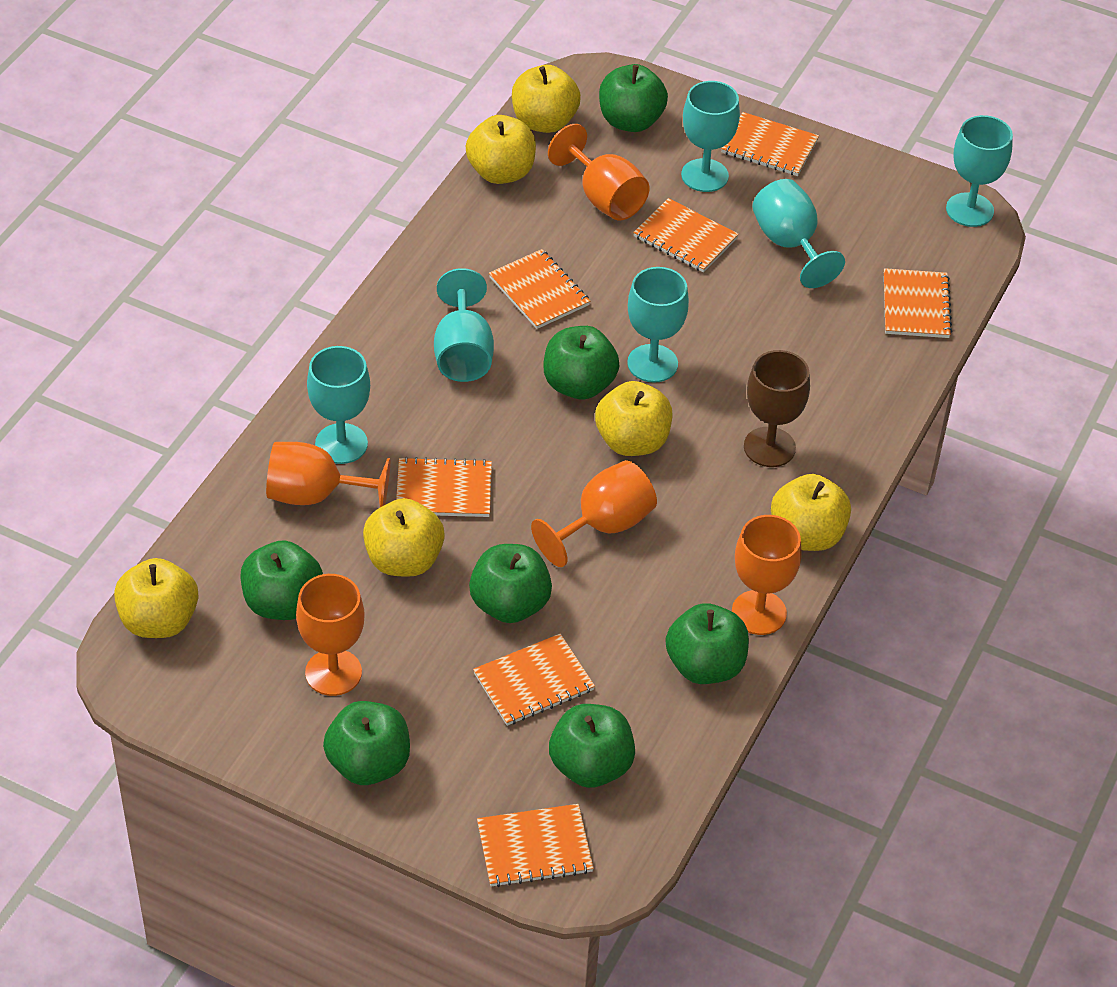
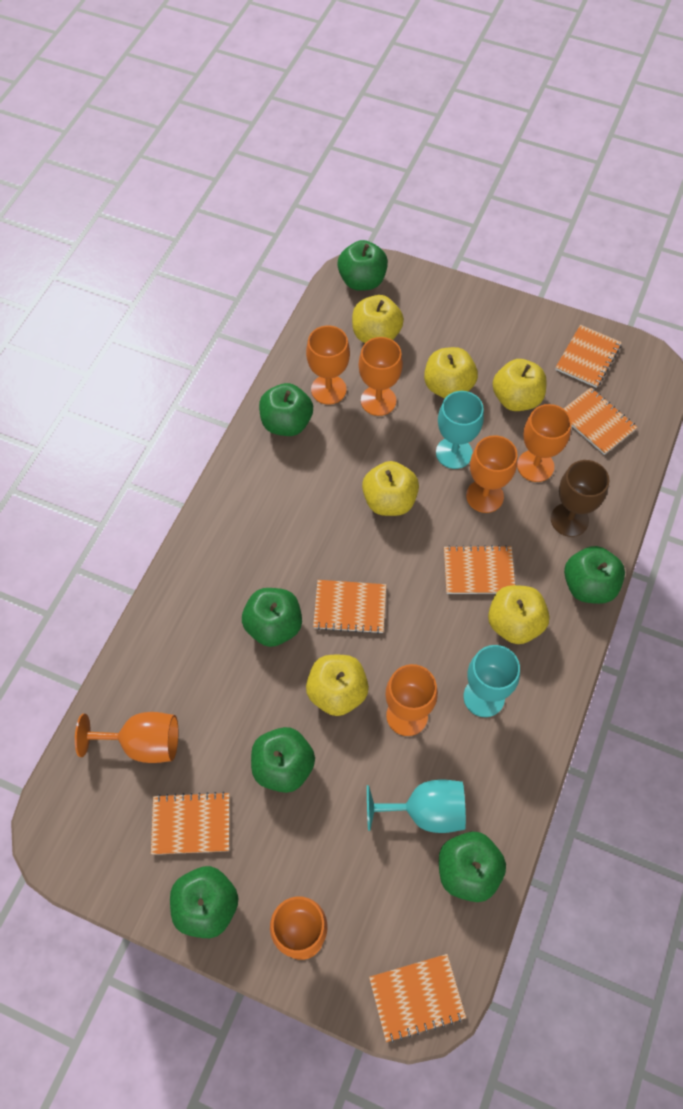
orange goblet: 5 -> 7
orange notebook: 7 -> 6
turquoise goblet: 6 -> 3

